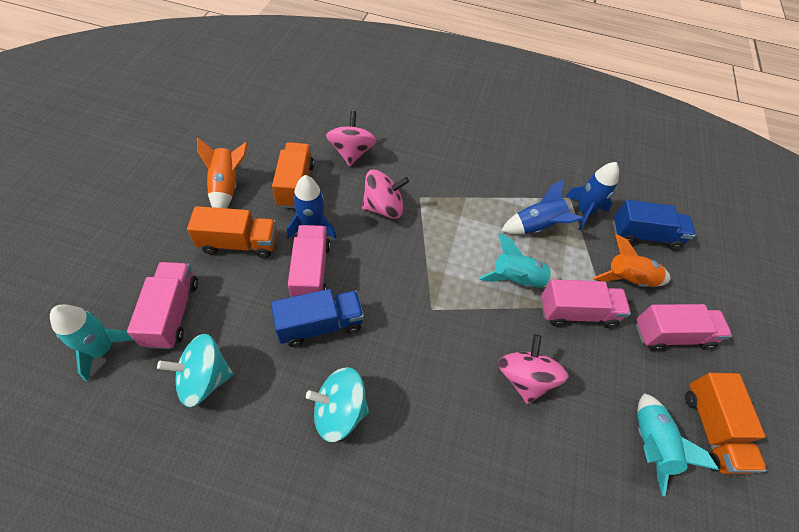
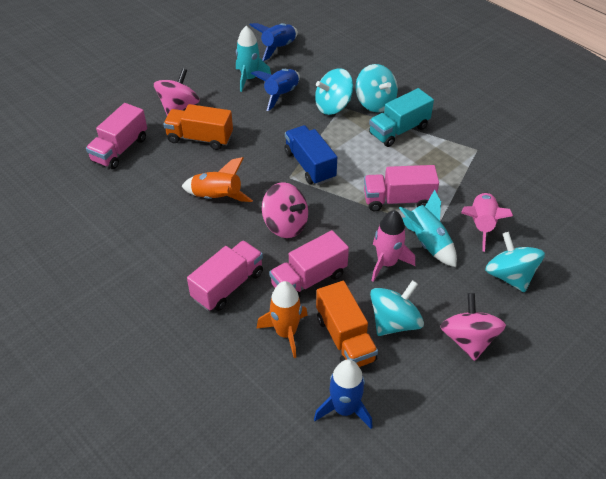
blue truck: 2 -> 1
orange truck: 3 -> 2
pink rocket: 0 -> 2
turquoise rocket: 3 -> 2
turquoise spinning top: 2 -> 4
turquoise truck: 0 -> 1

